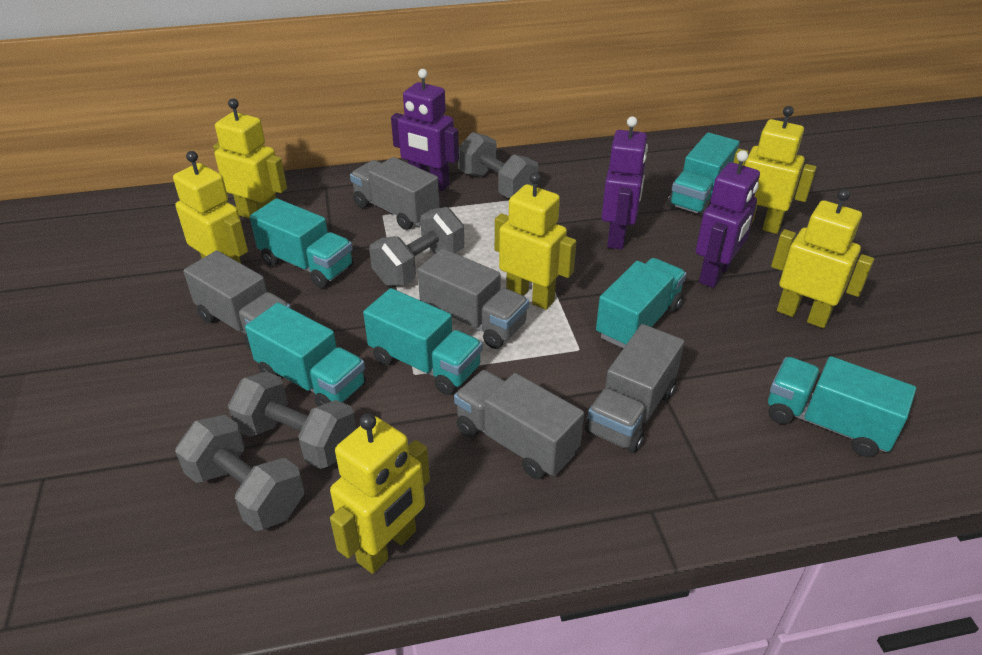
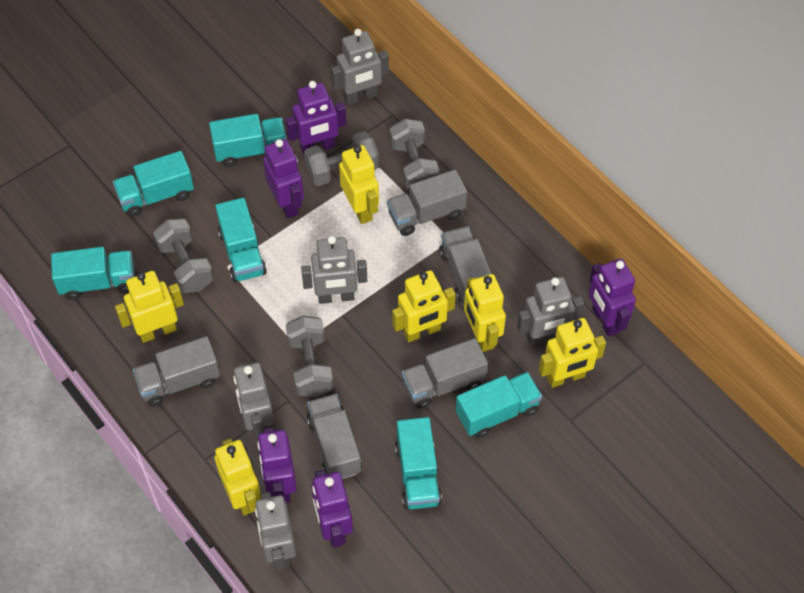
grey robot: 0 -> 5
purple robot: 3 -> 5

